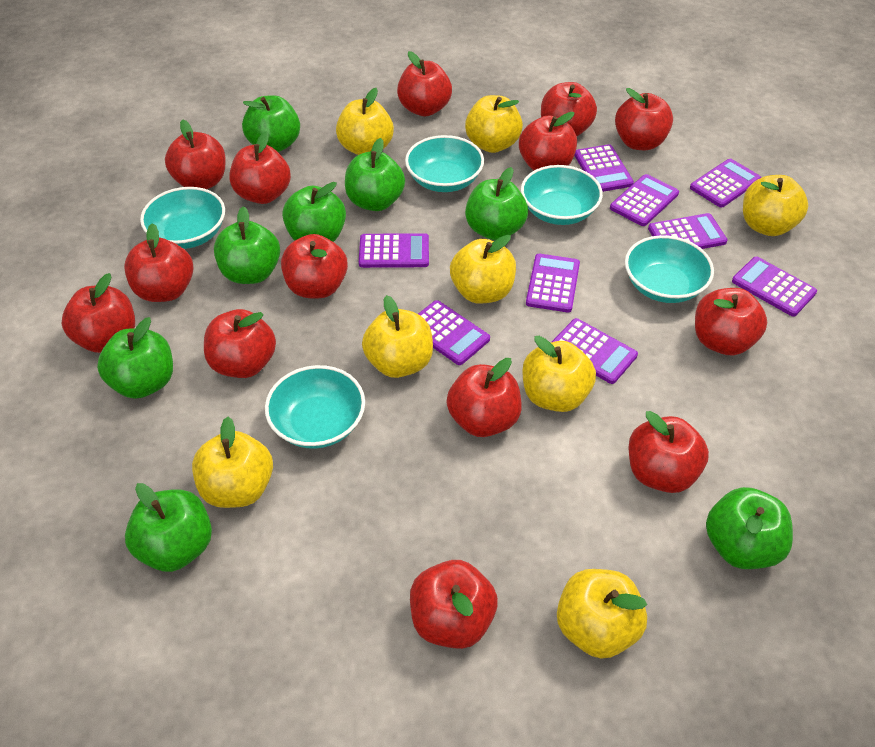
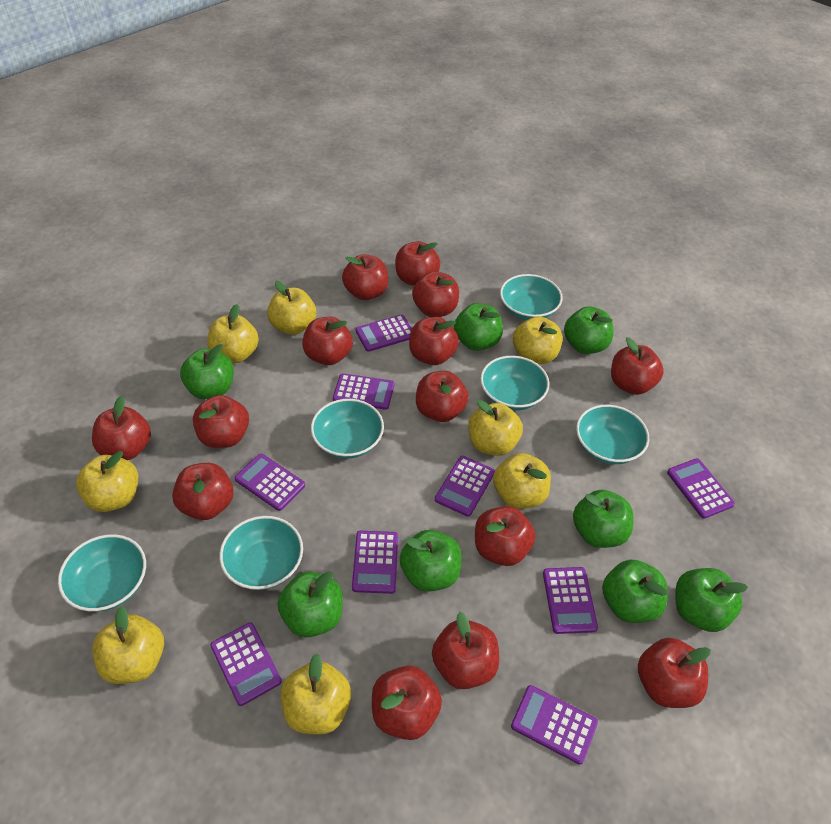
turquoise bowl: 5 -> 6

